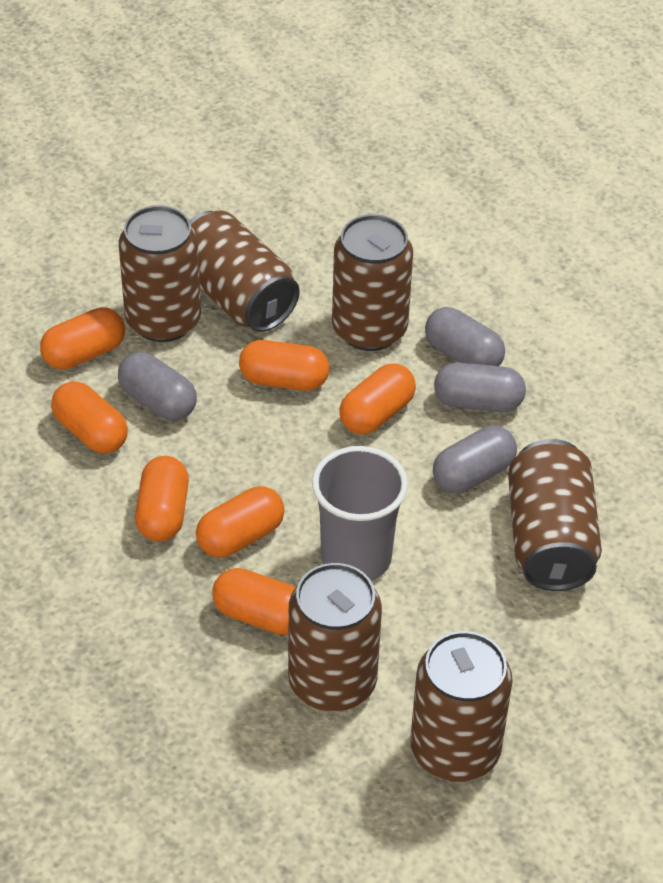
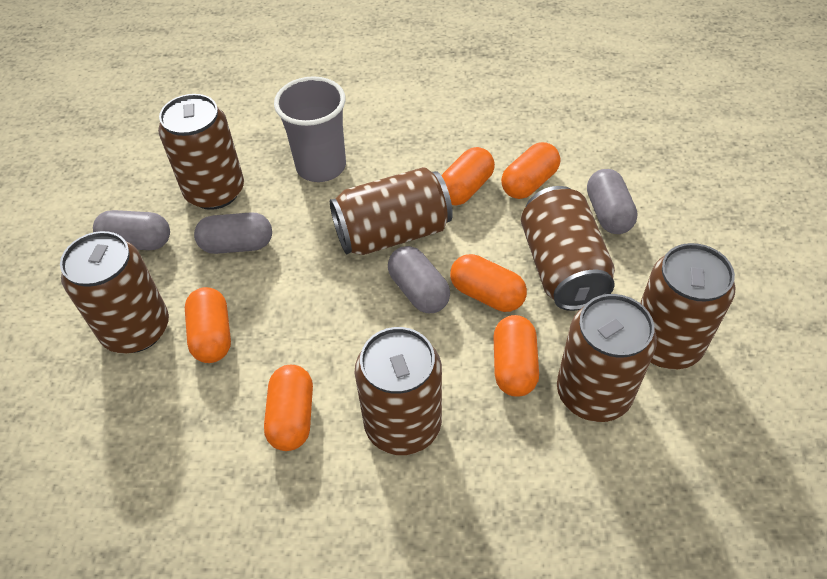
brown can: 6 -> 7
orange capsule: 7 -> 6

